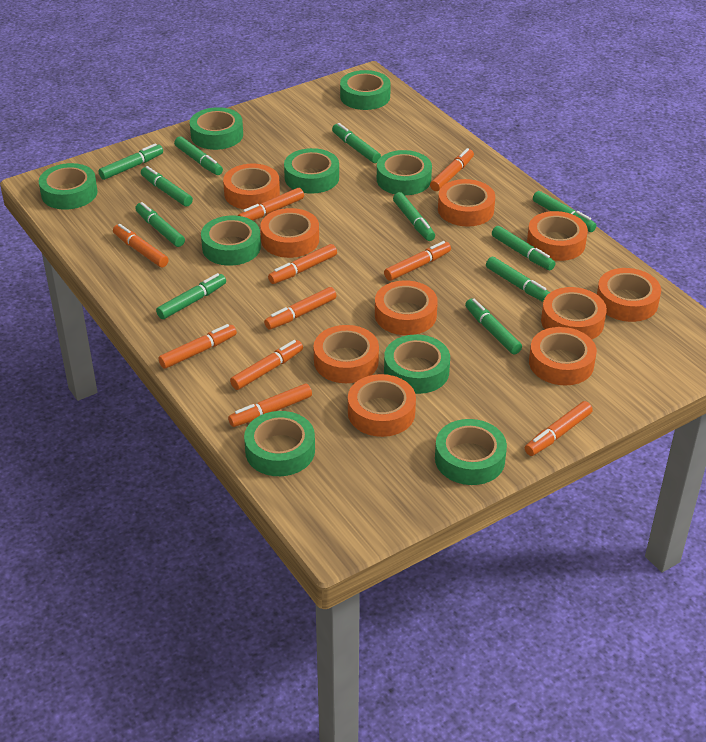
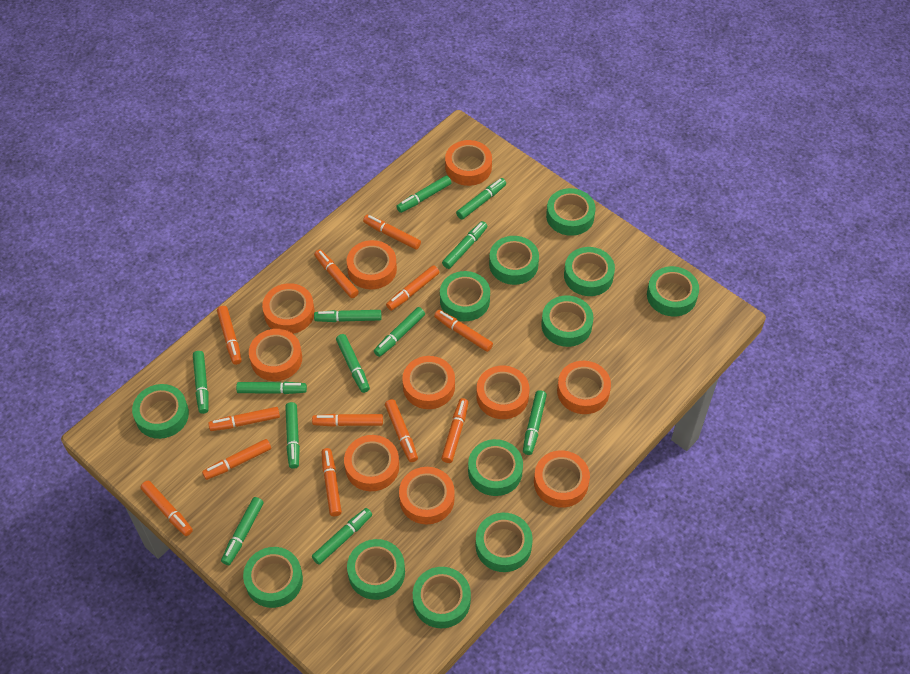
green marker: 11 -> 12
green tape: 9 -> 12
orange marker: 10 -> 12

